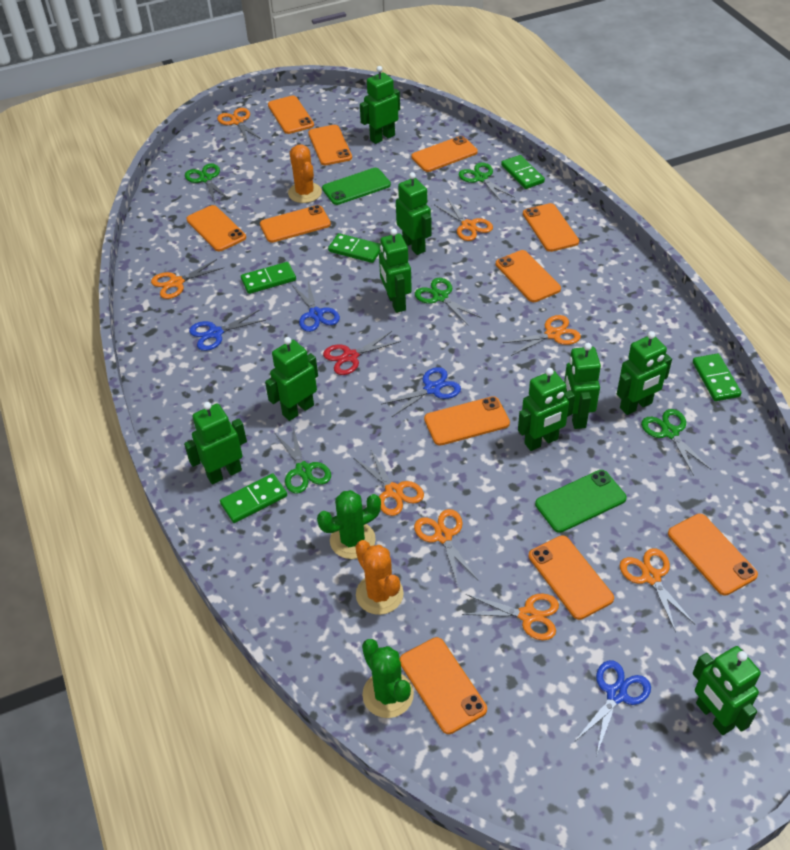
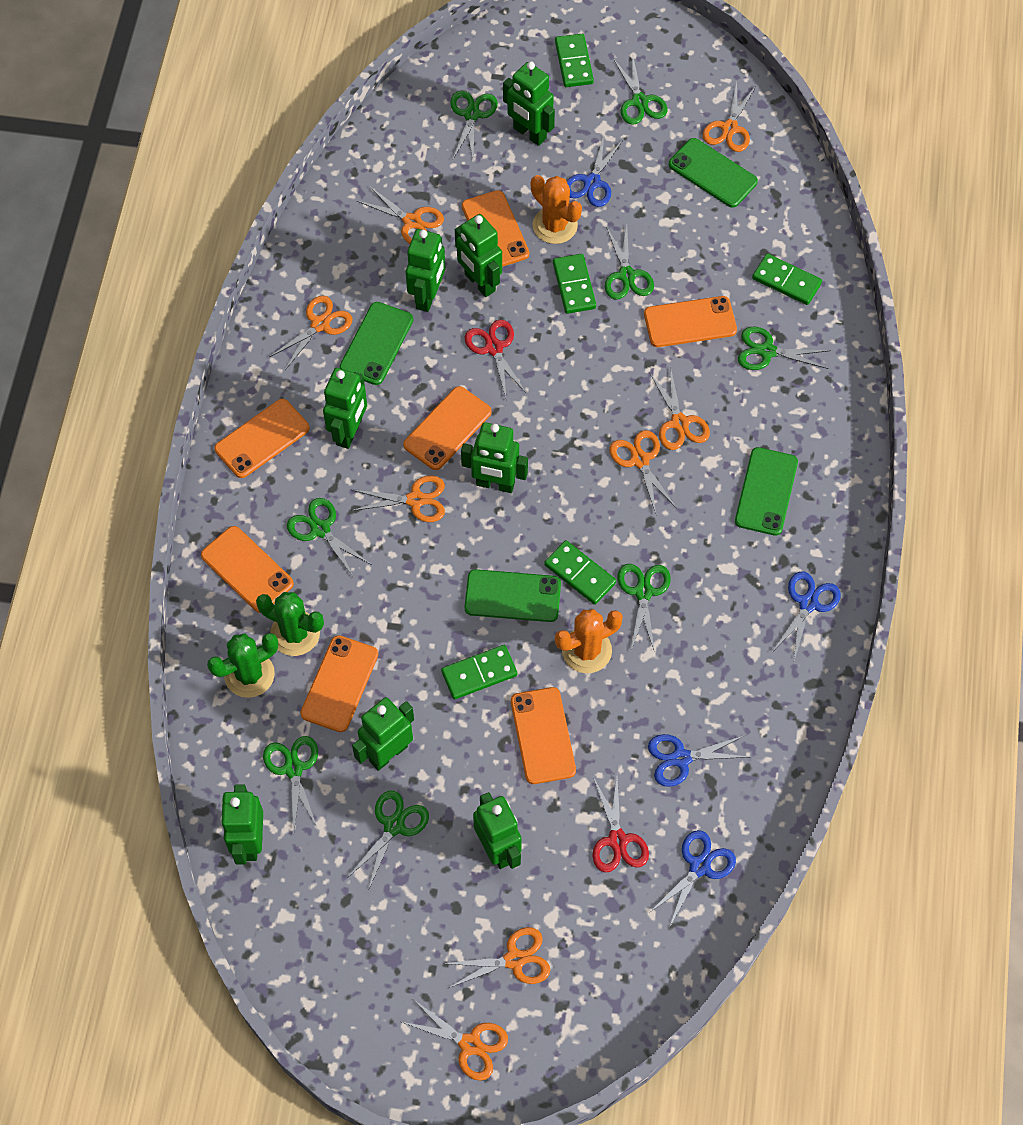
green phone: 2 -> 4
green robot: 9 -> 8
green scissors: 5 -> 8
orange phone: 11 -> 7
red scissors: 1 -> 2

